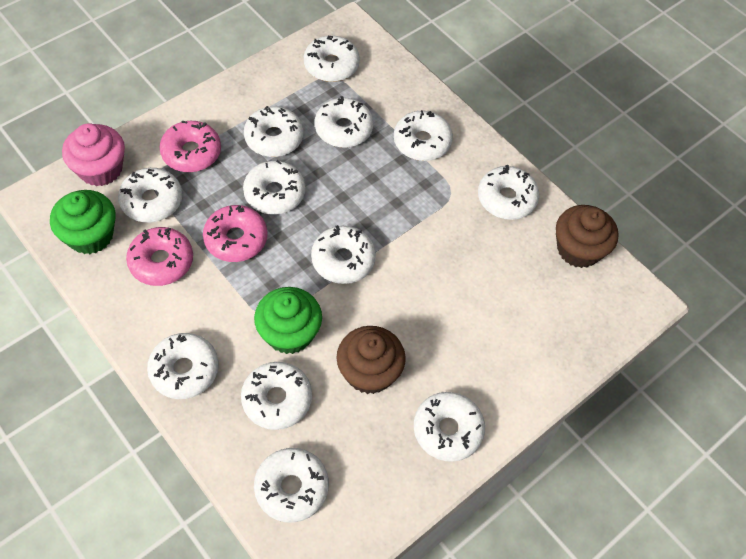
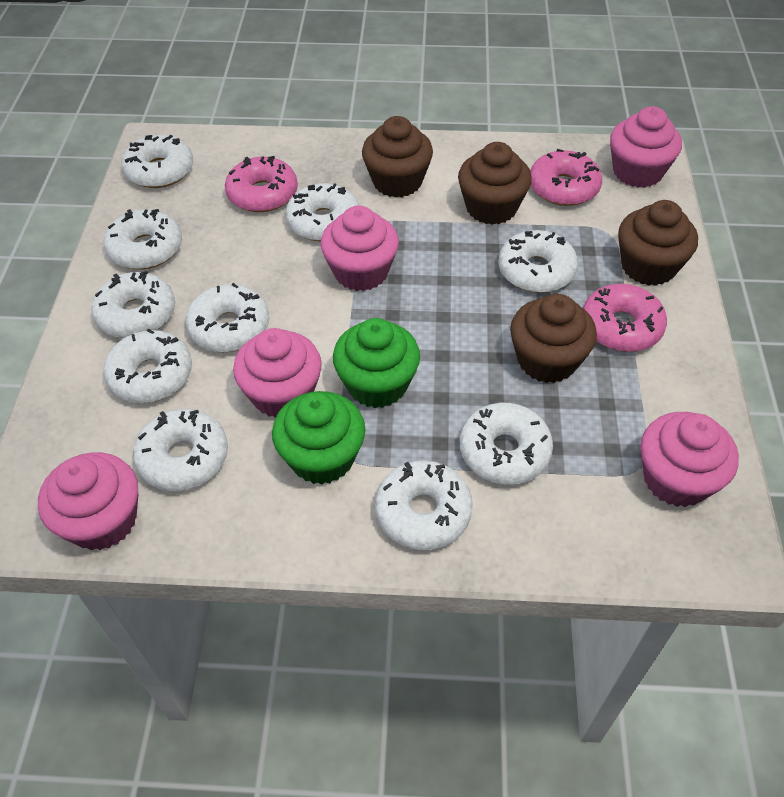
brown cupcake: 2 -> 4
pink cupcake: 1 -> 5
white donut: 12 -> 10

